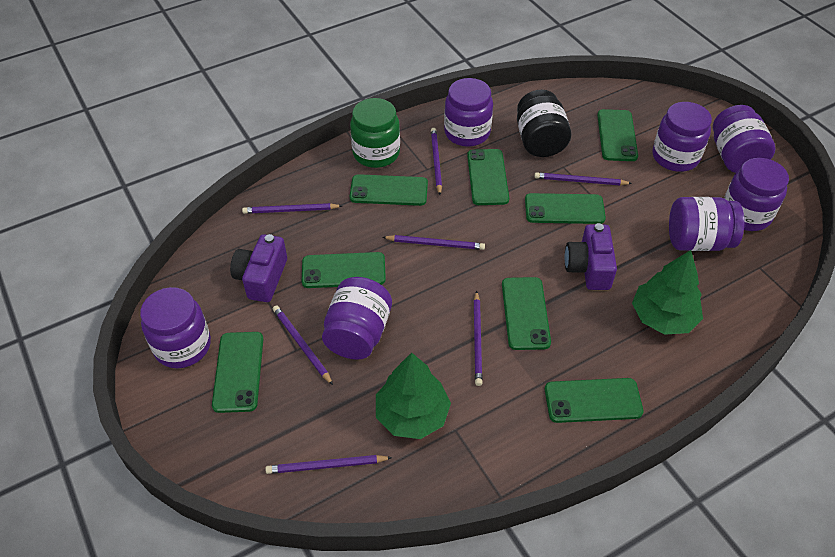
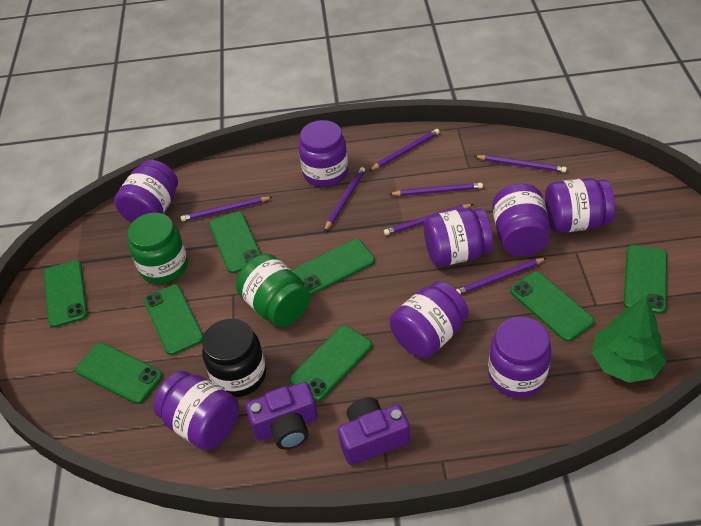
green jar: 1 -> 2
green tree: 2 -> 1
purple jar: 7 -> 8

